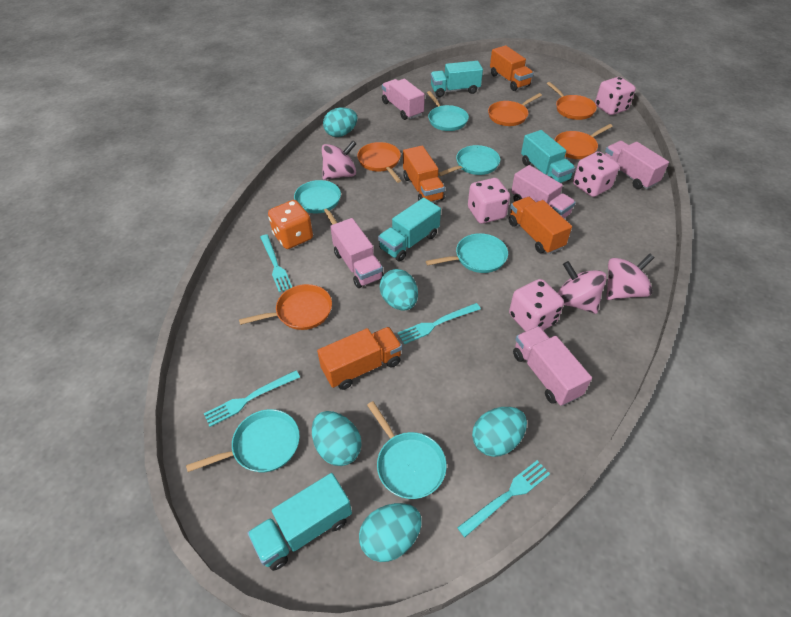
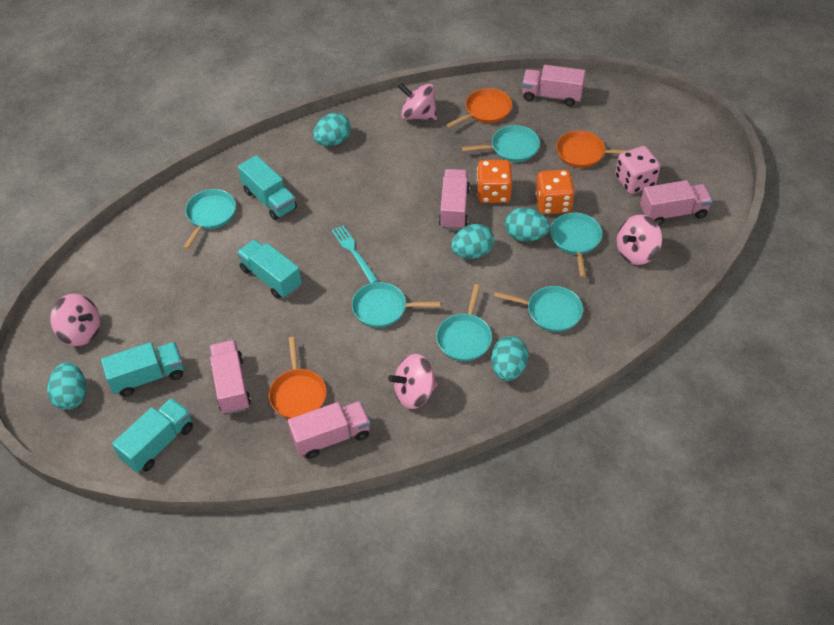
orange dice: 1 -> 2
orange pan: 5 -> 3
orange truck: 4 -> 0
pink dice: 4 -> 1
pink spinning top: 3 -> 4
turquoise fork: 4 -> 1

